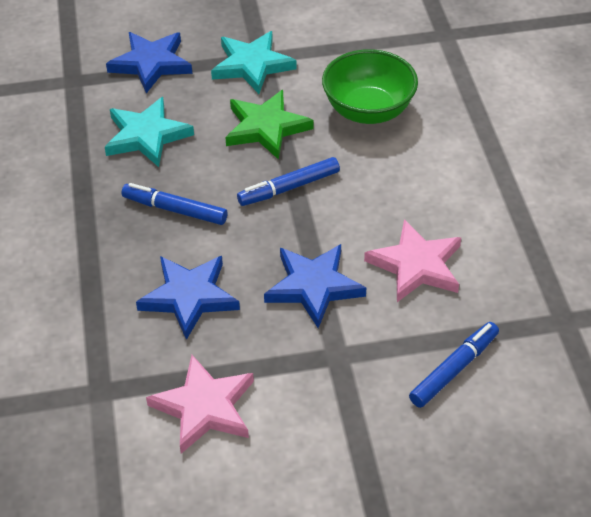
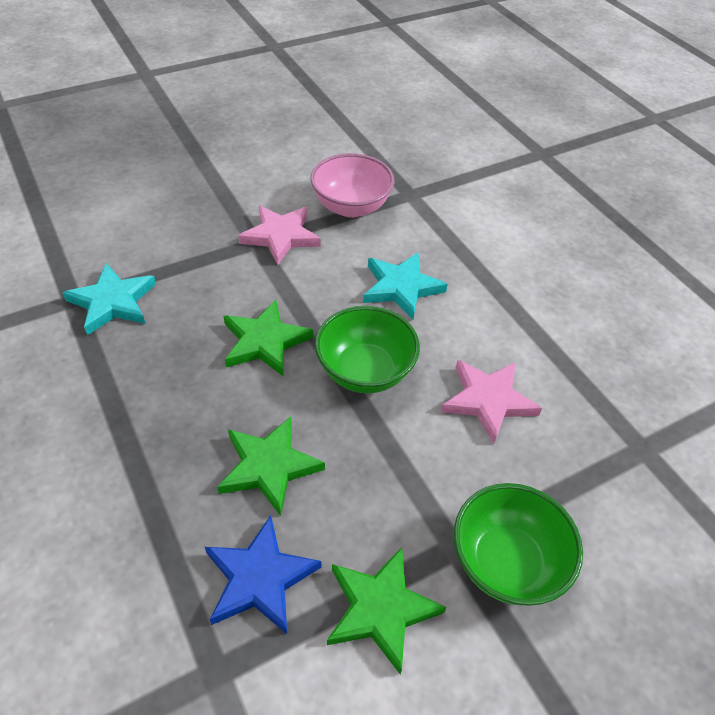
blue marker: 3 -> 0
blue star: 3 -> 1
green bowl: 1 -> 2
green star: 1 -> 3
pink bowl: 0 -> 1

